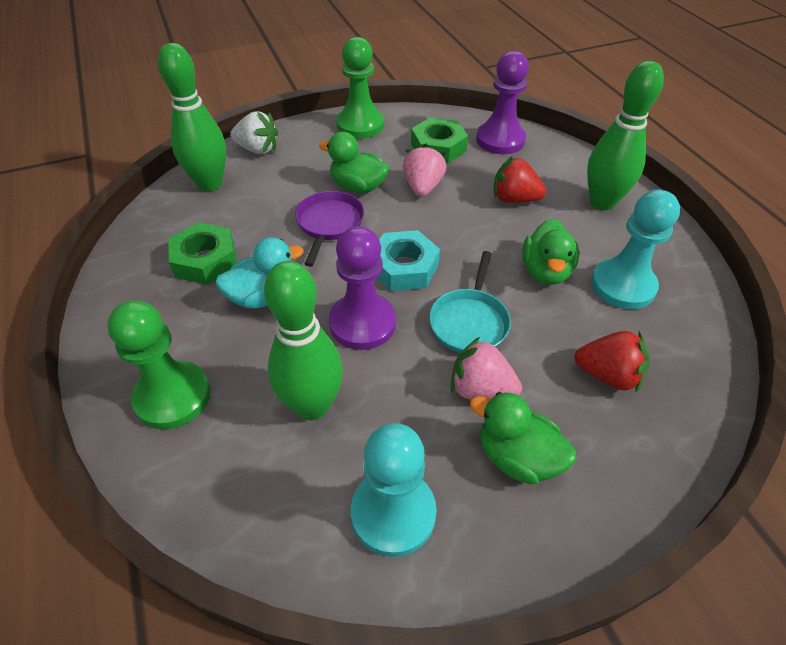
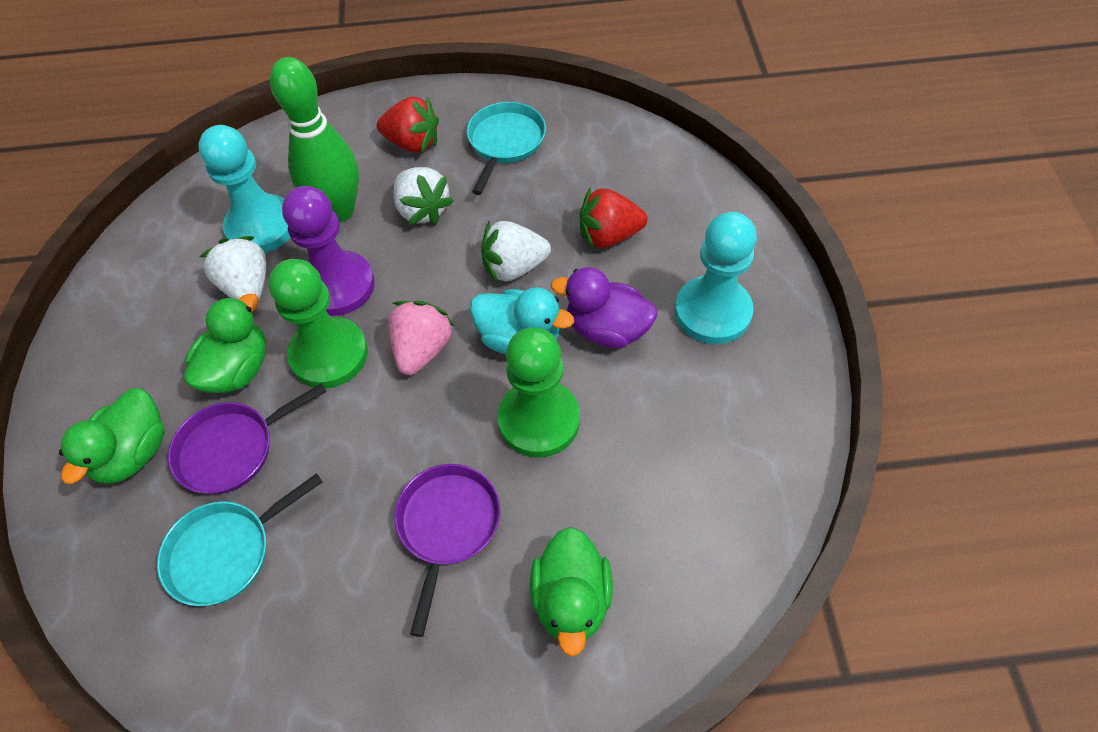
green bowling pin: 3 -> 1
green nut: 2 -> 0
pink strawberry: 2 -> 1
purple duck: 0 -> 1
purple pan: 1 -> 2
purple pawn: 2 -> 1
turquoise nut: 1 -> 0
turquoise pan: 1 -> 2
white strawberry: 1 -> 3

